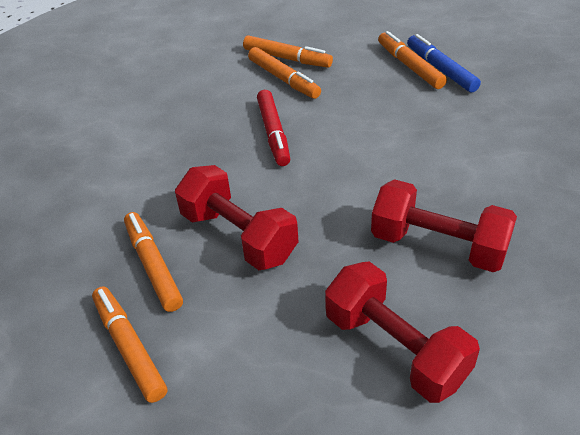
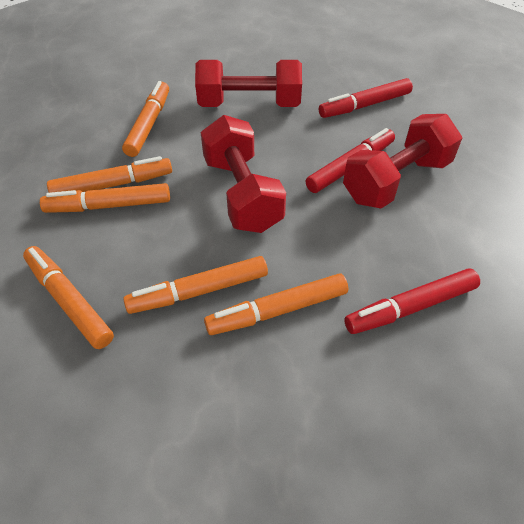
blue marker: 1 -> 0
orange marker: 5 -> 6
red marker: 1 -> 3

